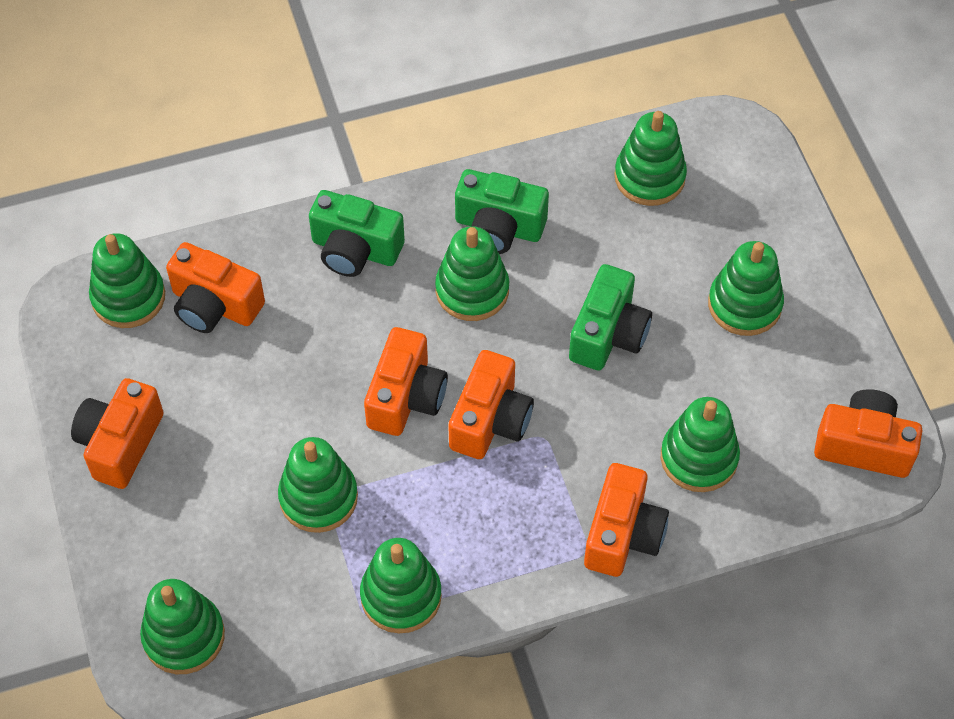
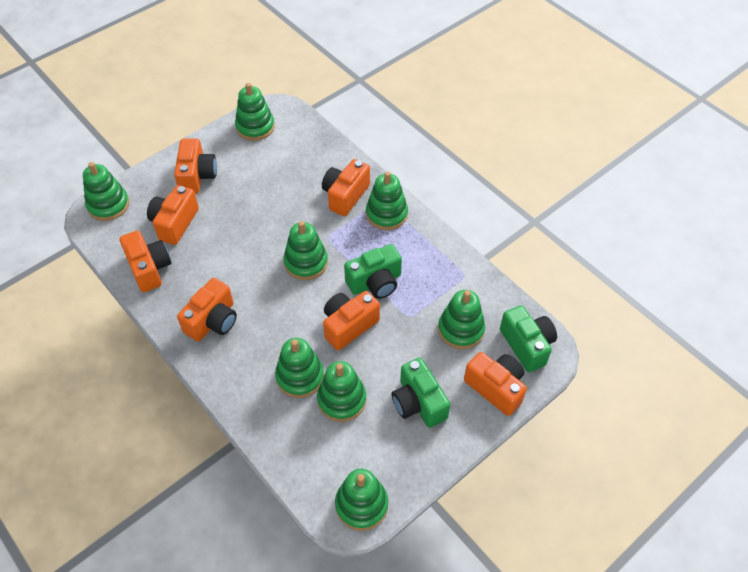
orange camera: 6 -> 7

